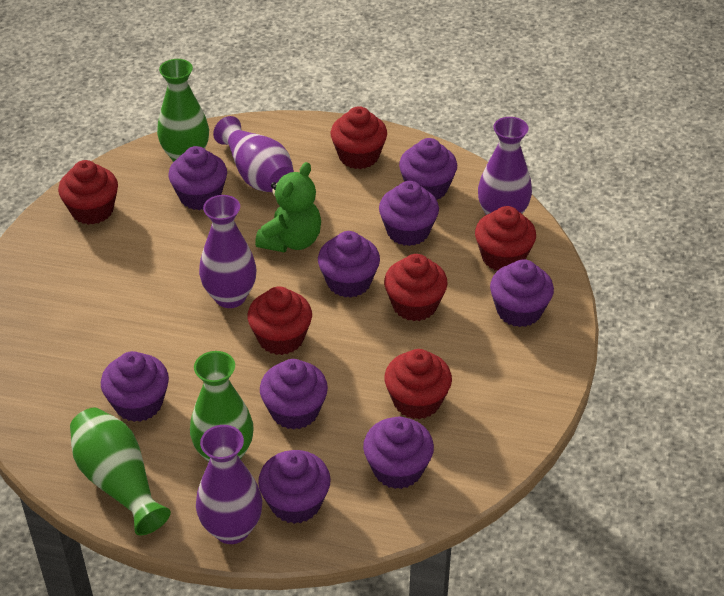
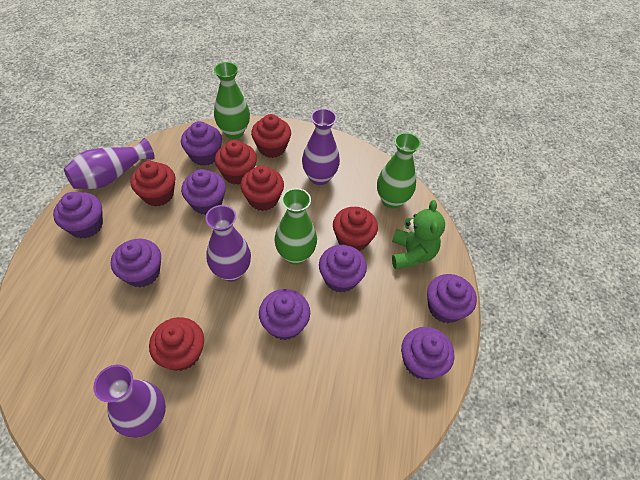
purple cupcake: 9 -> 8

